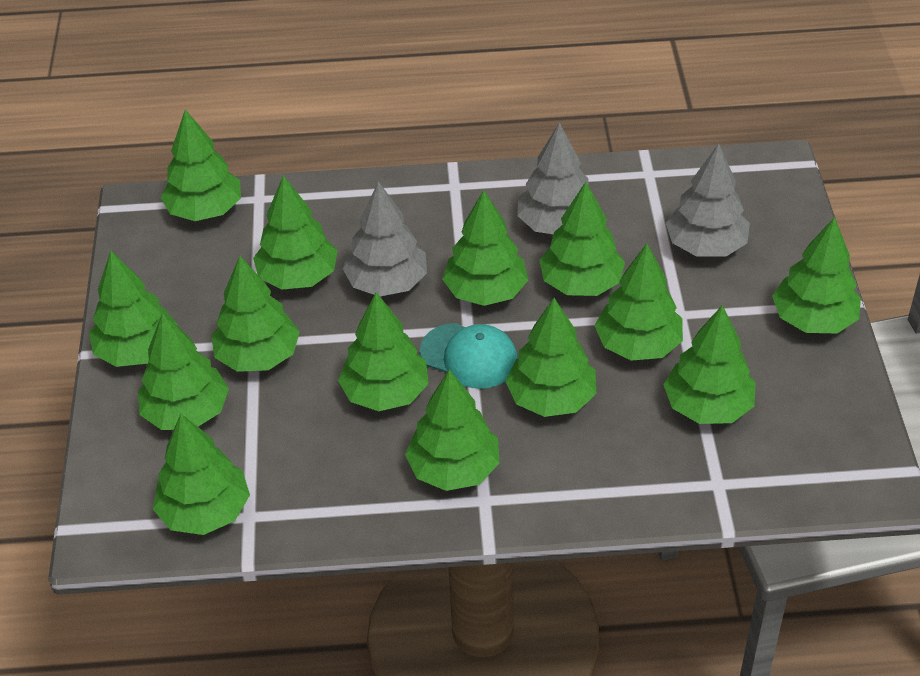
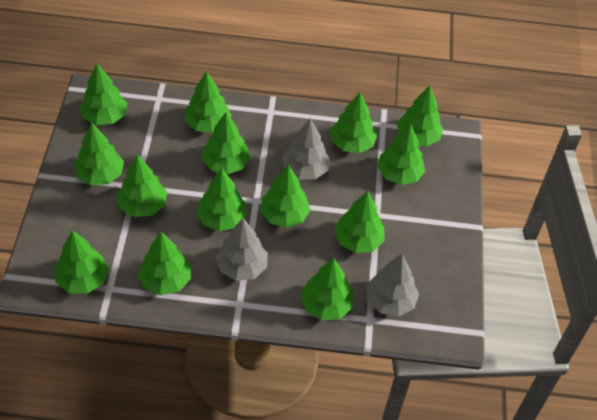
turquoise cap: 1 -> 0

